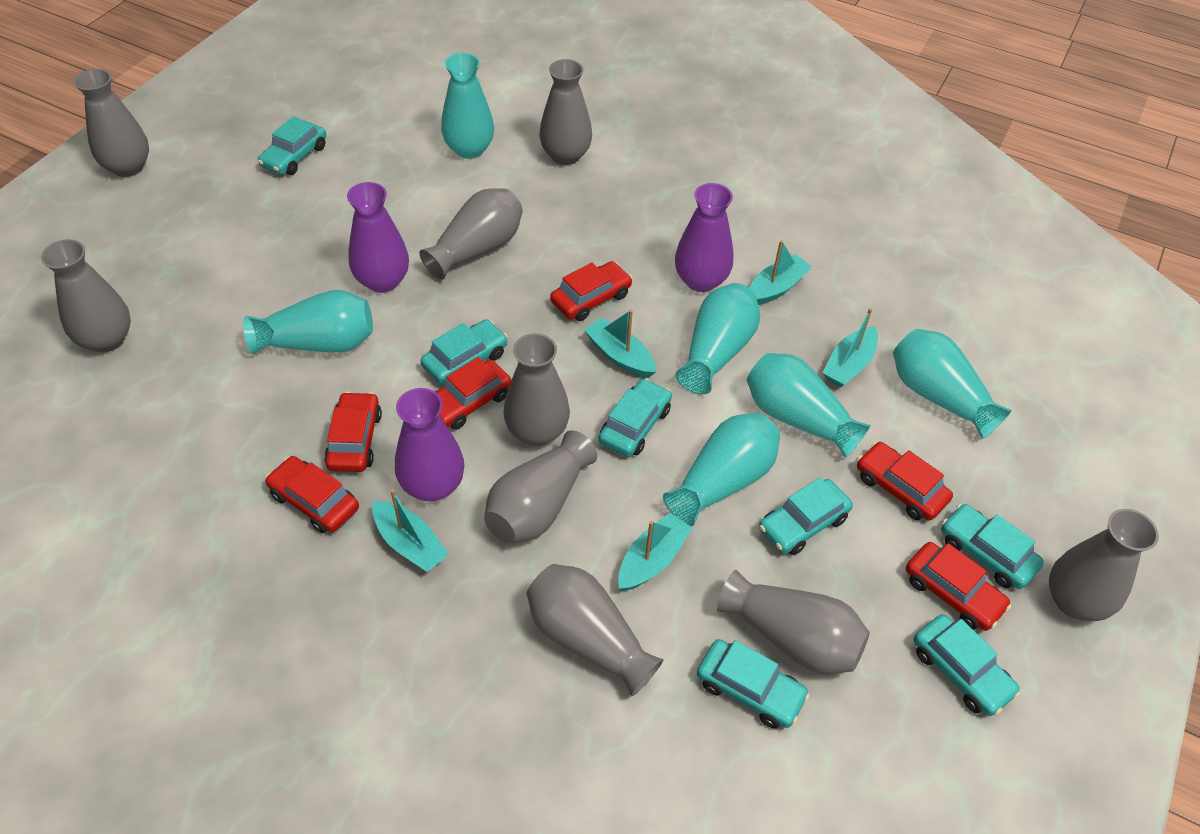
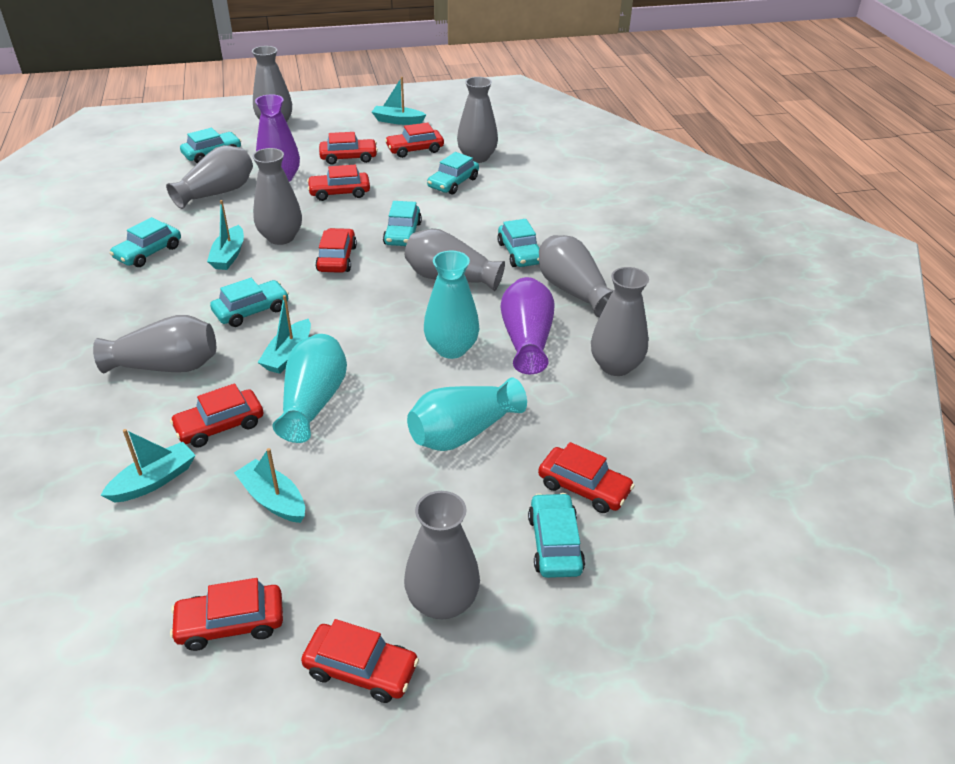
purple vase: 3 -> 2
red car: 6 -> 8
turquoise vase: 6 -> 3

